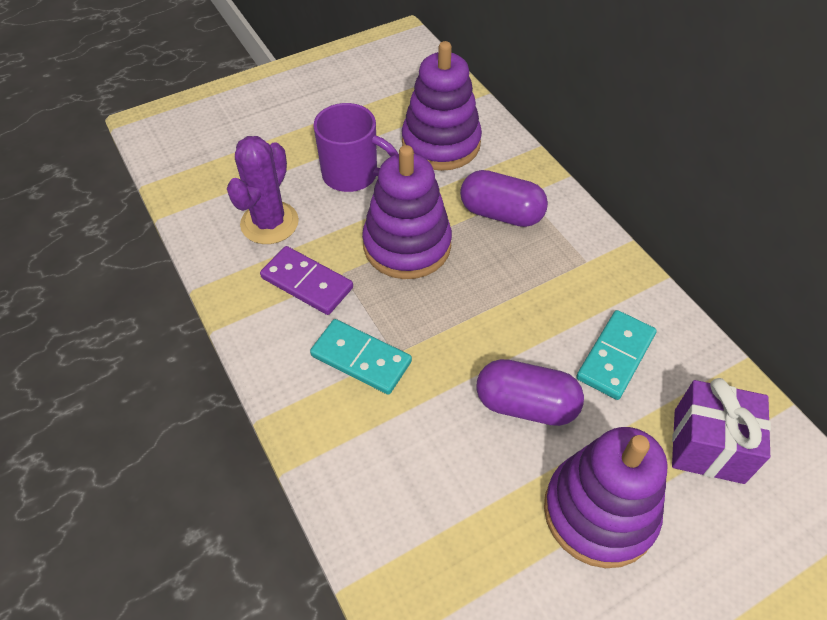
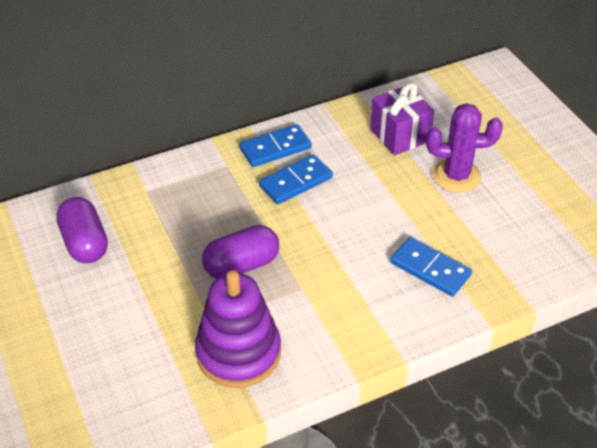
blue domino: 0 -> 3
purple domino: 1 -> 0
purple mug: 1 -> 0
purple stacking toy: 3 -> 1
turquoise domino: 2 -> 0

